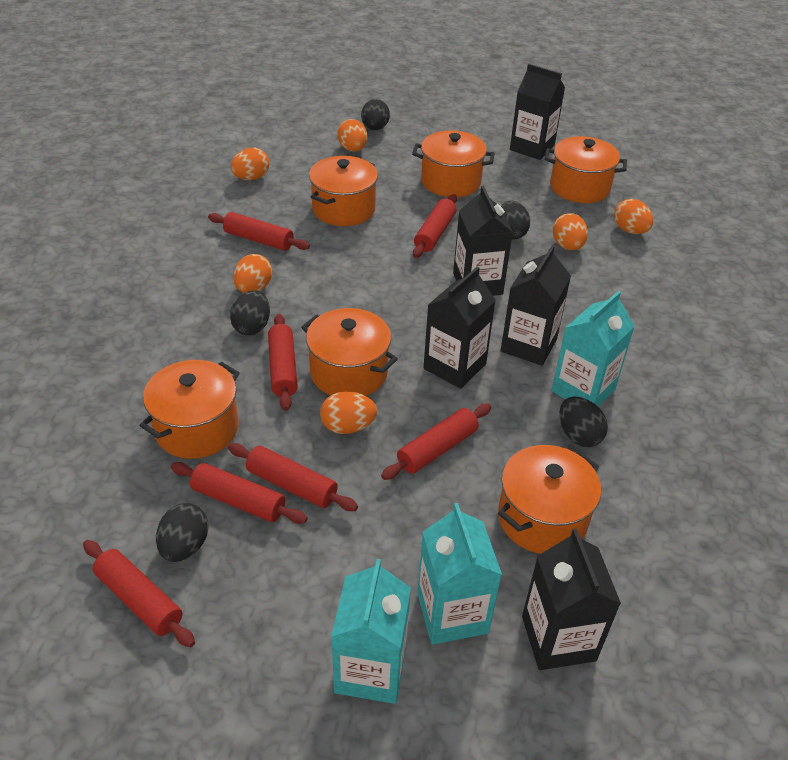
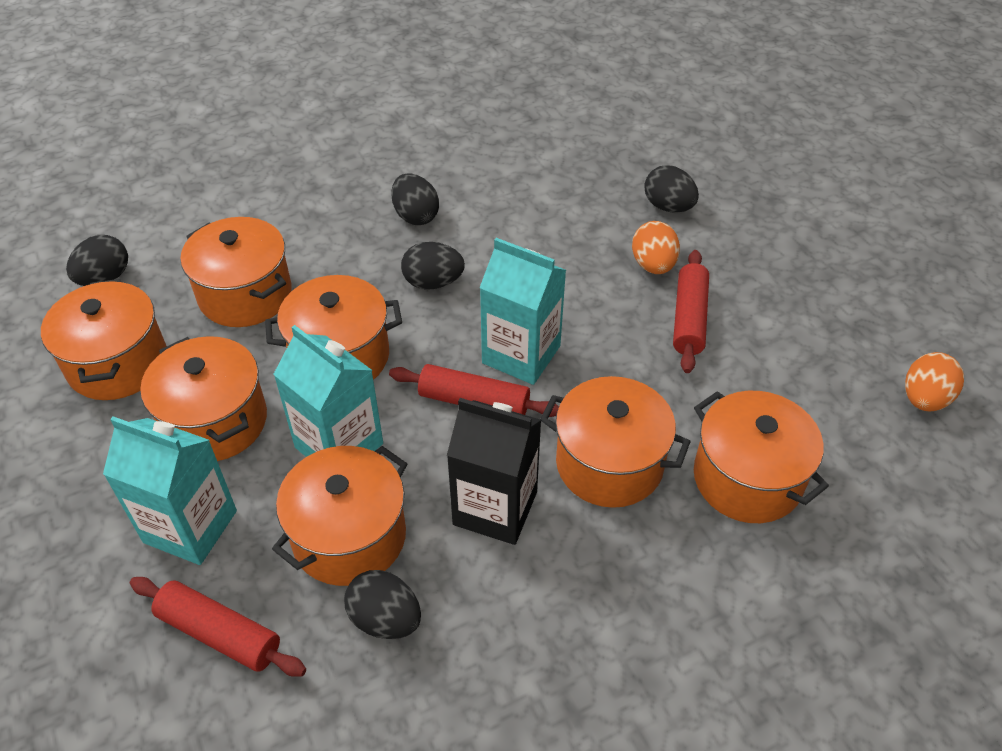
black carton: 5 -> 1
orange egg: 6 -> 2
orange pot: 6 -> 7
red rolling pin: 7 -> 3

